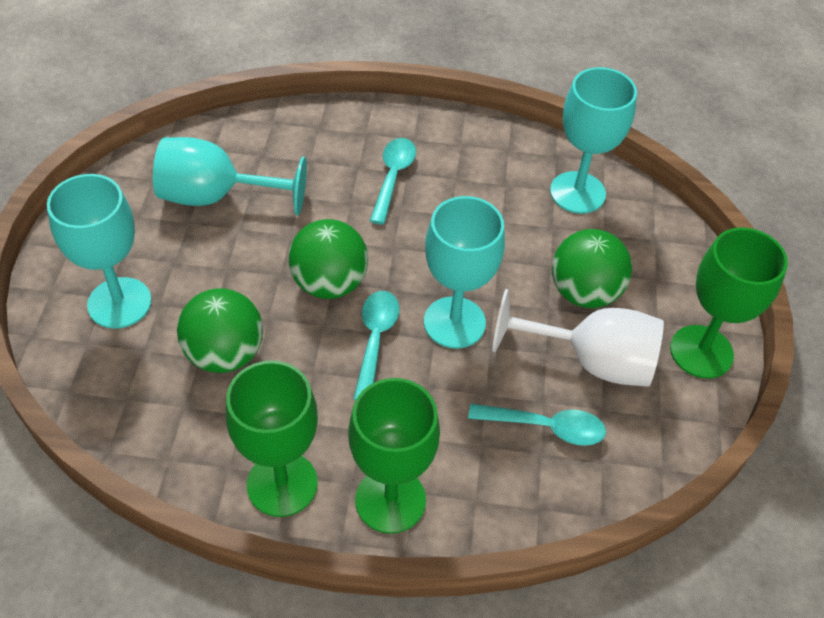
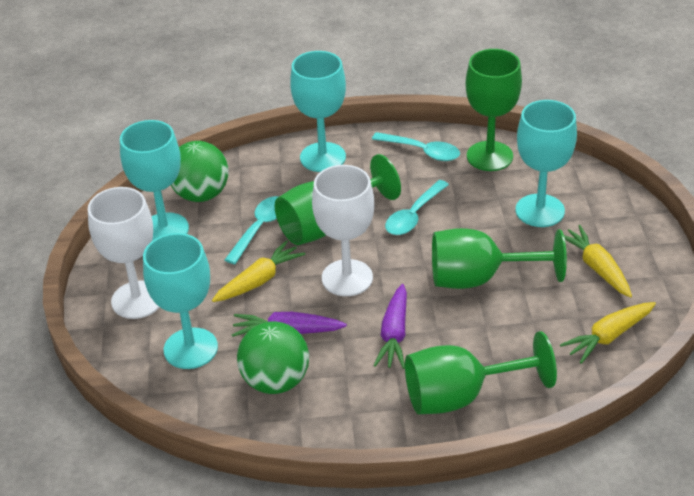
green ball: 3 -> 2
green goblet: 3 -> 4
purple carrot: 0 -> 2
white goblet: 1 -> 2
yellow carrot: 0 -> 3

